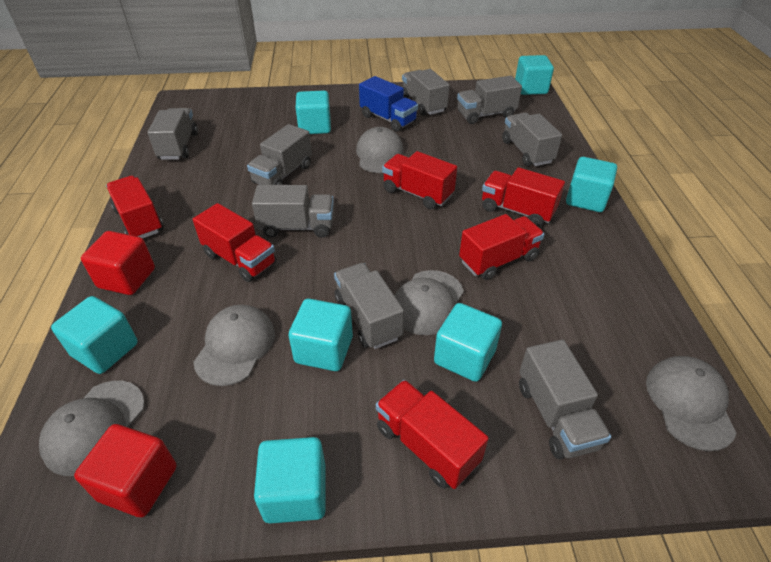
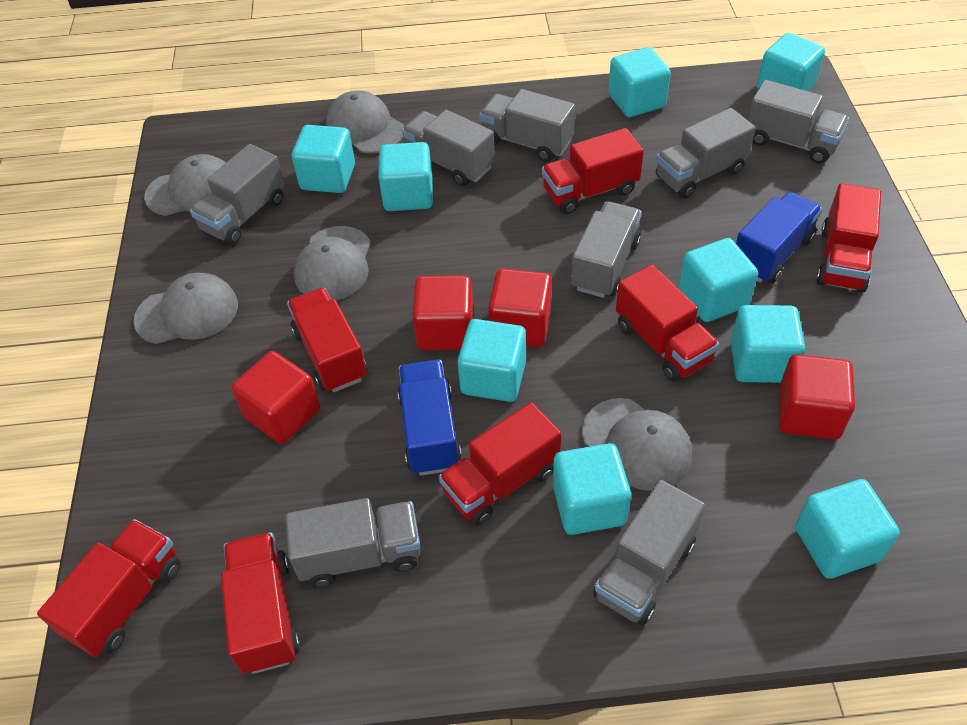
blue truck: 1 -> 2
red cube: 2 -> 4
red truck: 6 -> 7
turquoise cube: 7 -> 9

